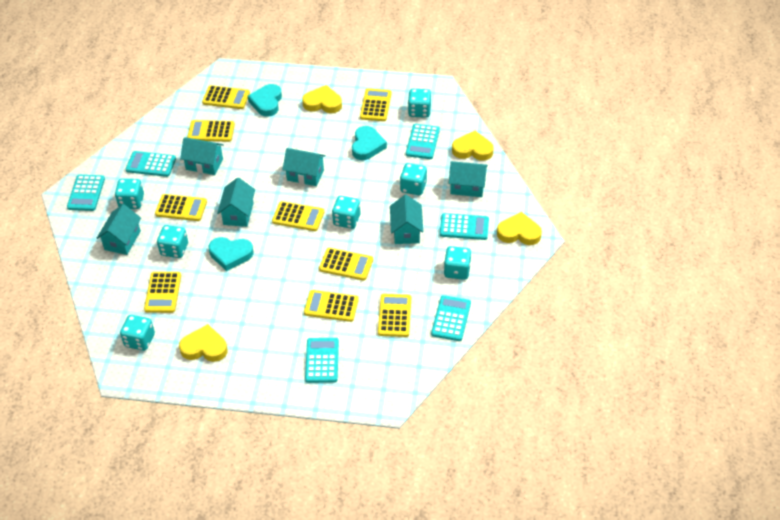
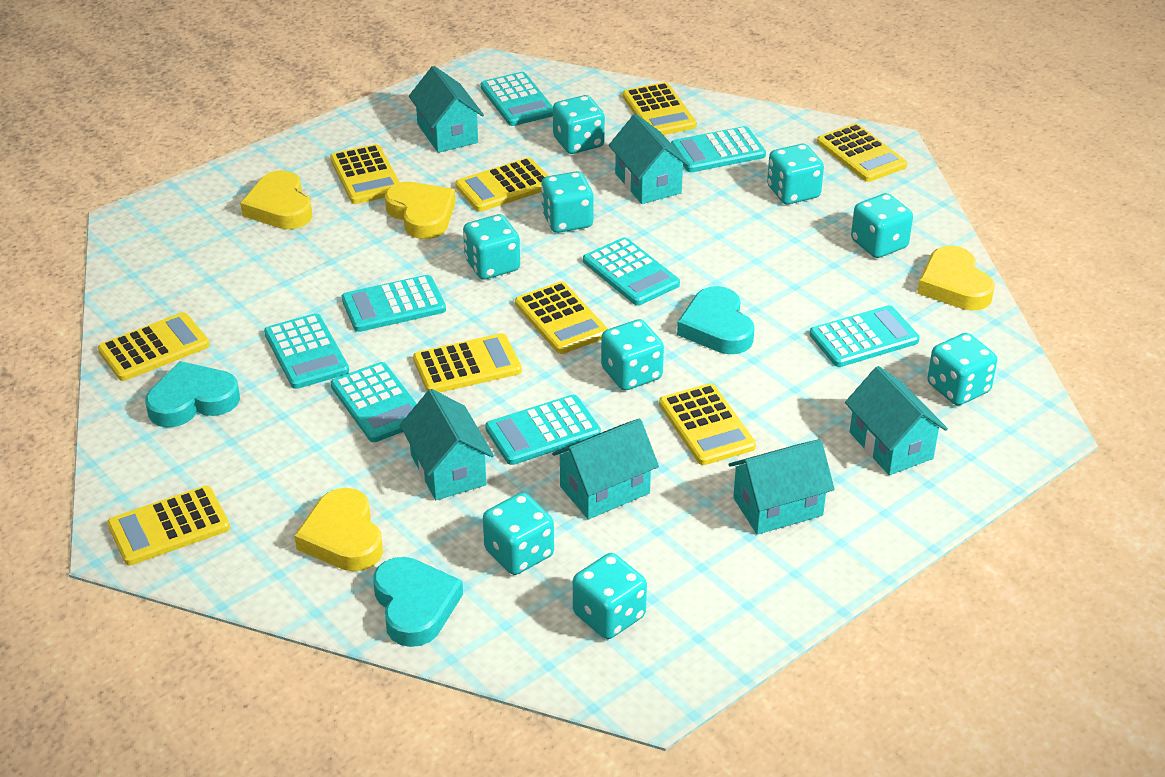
turquoise calculator: 6 -> 8
turquoise dice: 7 -> 9

